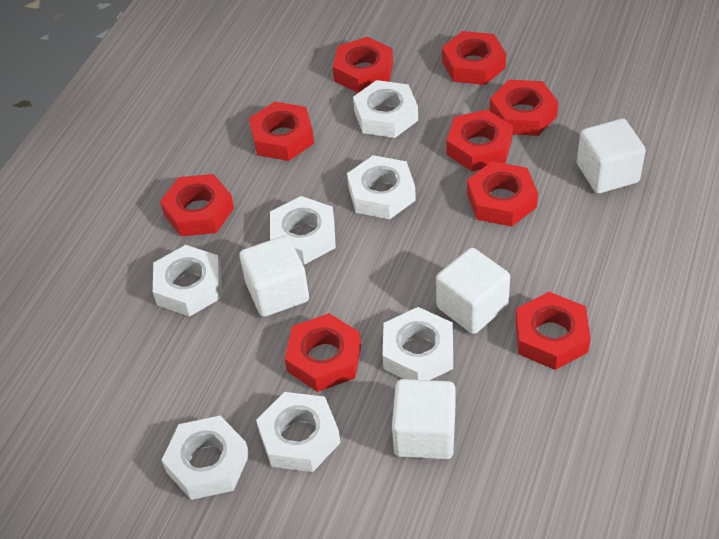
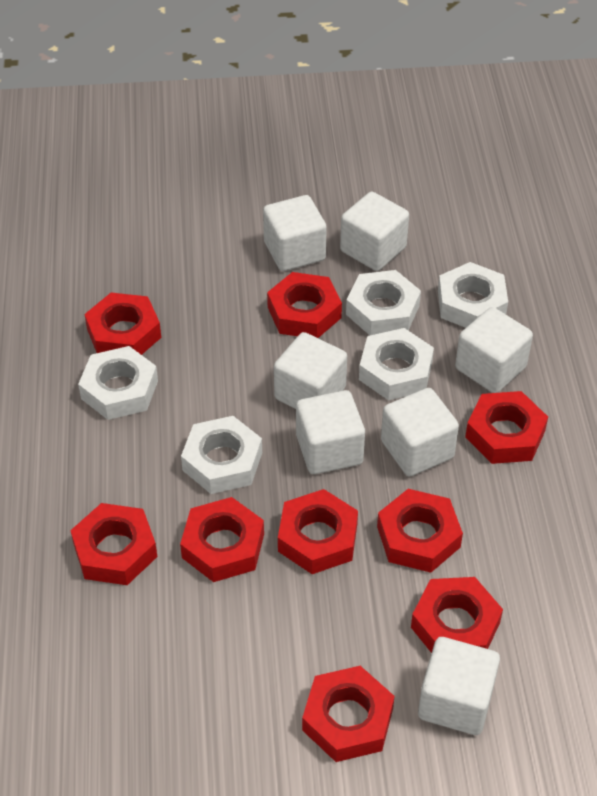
white cube: 4 -> 7
white nut: 7 -> 5

